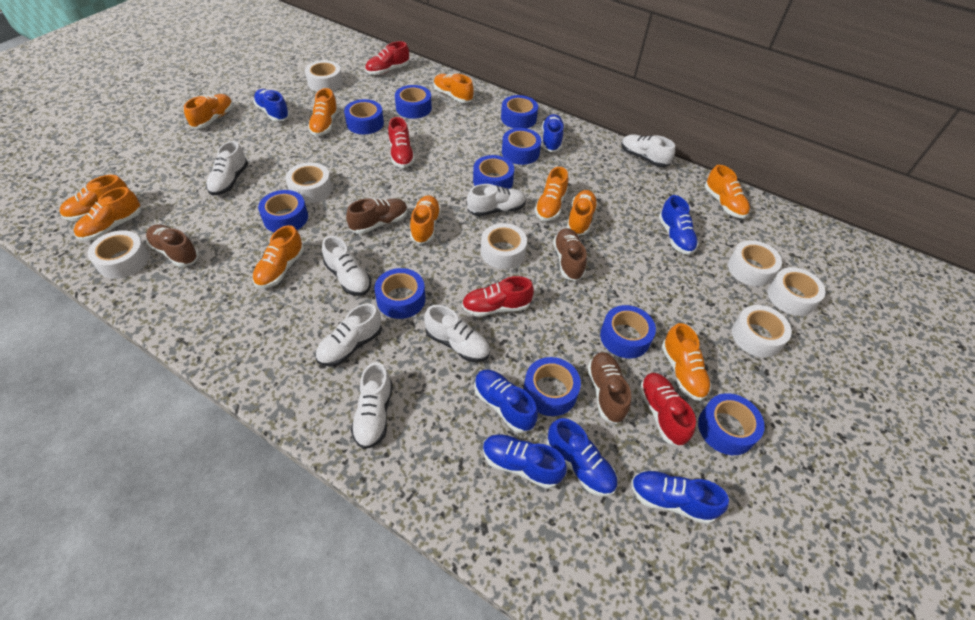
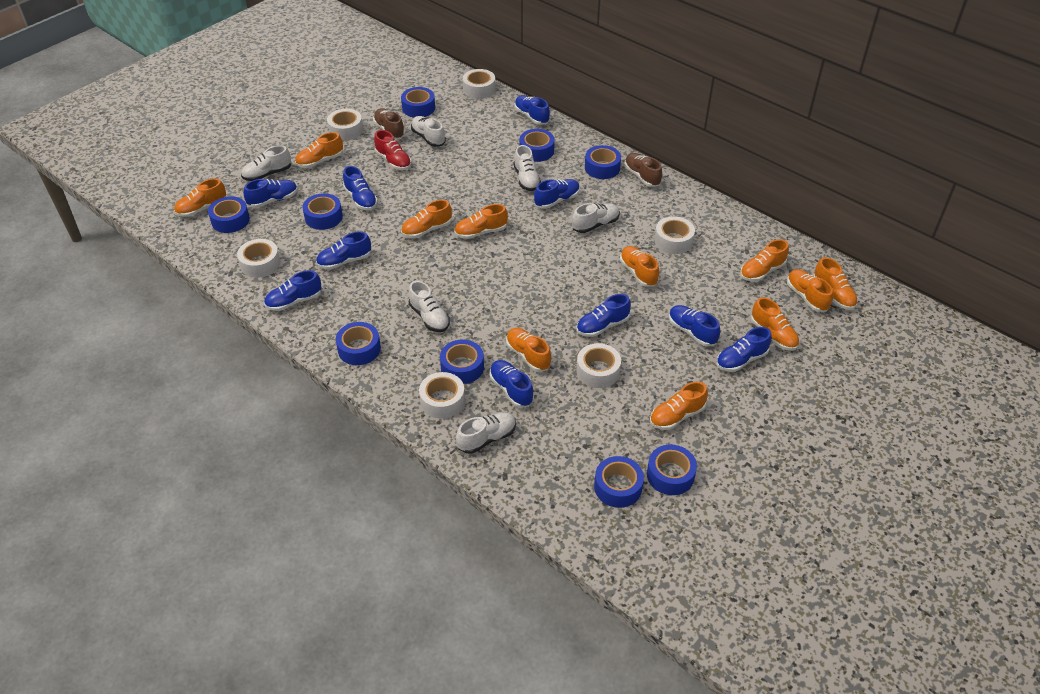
blue shoe: 7 -> 10
blue tape: 10 -> 9
brown shoe: 4 -> 2
red shoe: 4 -> 1
white shoe: 7 -> 6
white tape: 7 -> 6

